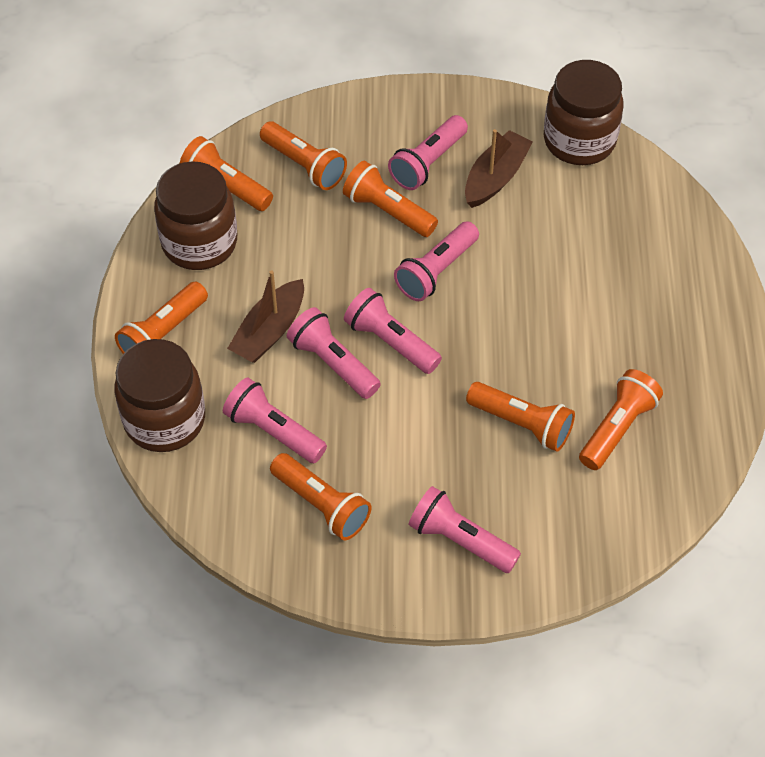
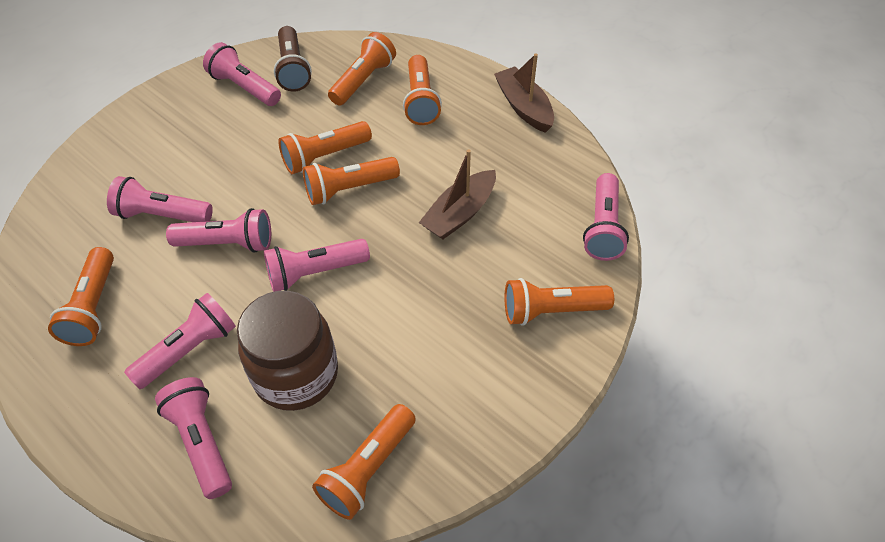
brown flashlight: 0 -> 1
brown jar: 3 -> 1
pink flashlight: 6 -> 7

